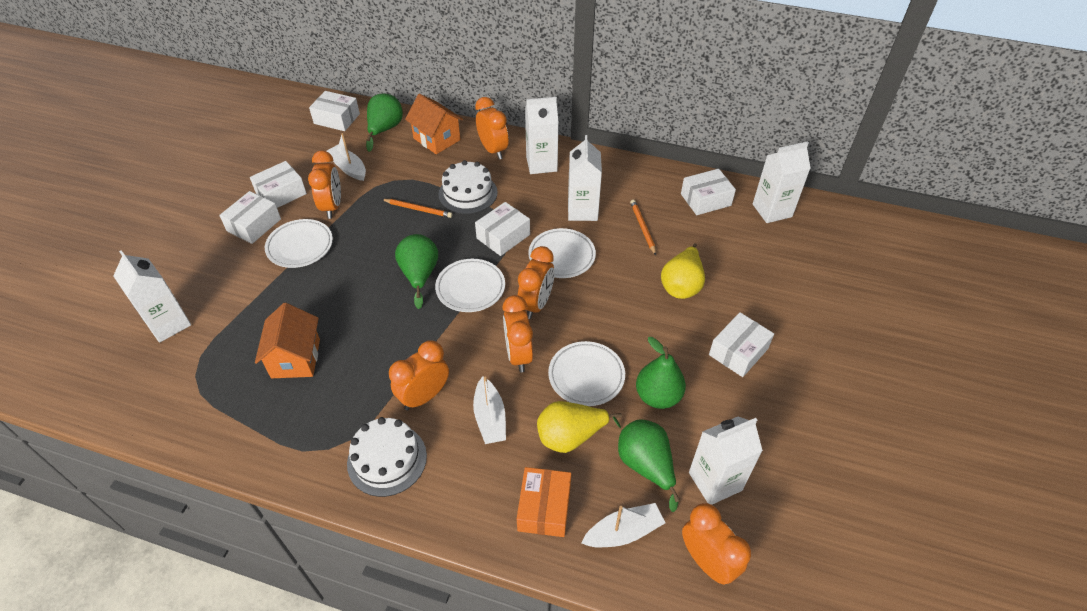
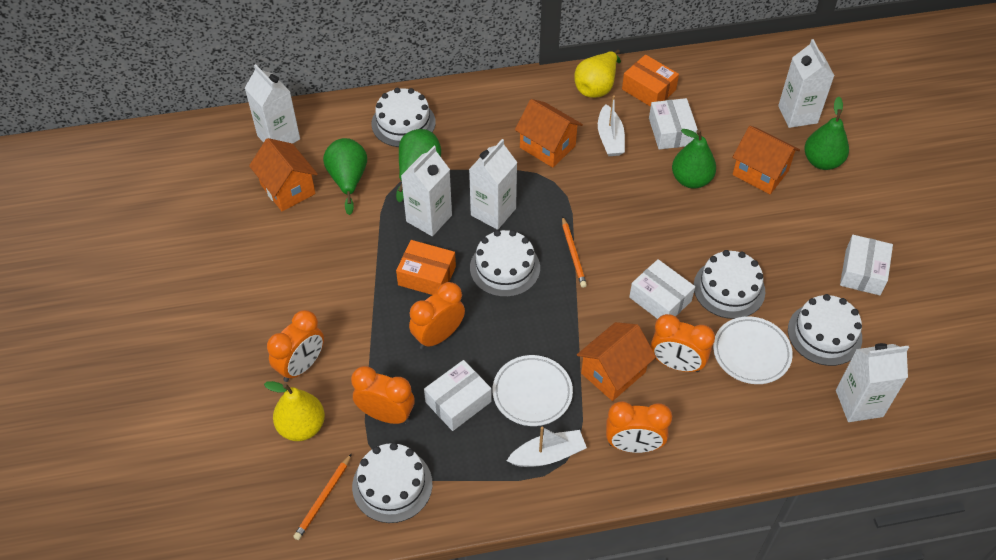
orange box: 1 -> 2
orange clock: 6 -> 5
orange house: 2 -> 4
white boat: 3 -> 2
white box: 6 -> 4
white cake: 2 -> 5
white plate: 4 -> 2

